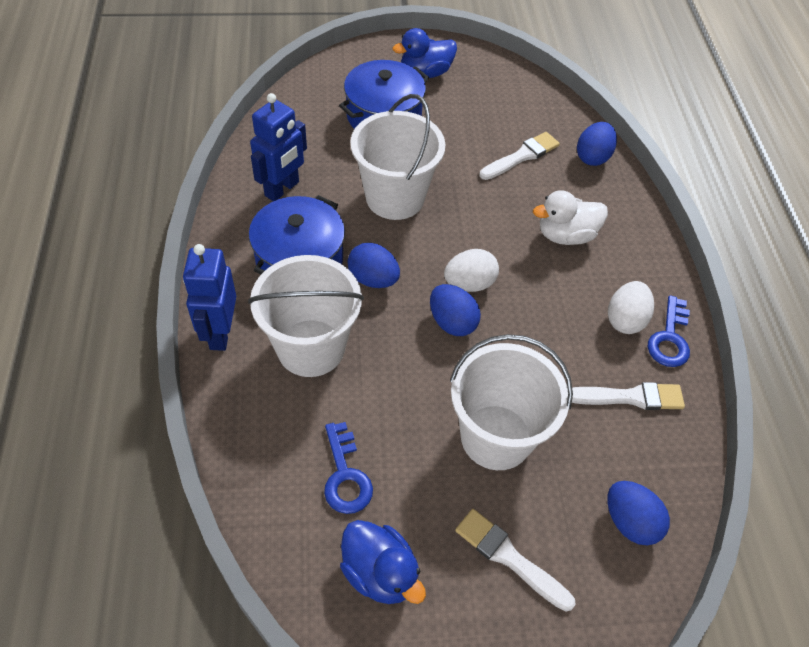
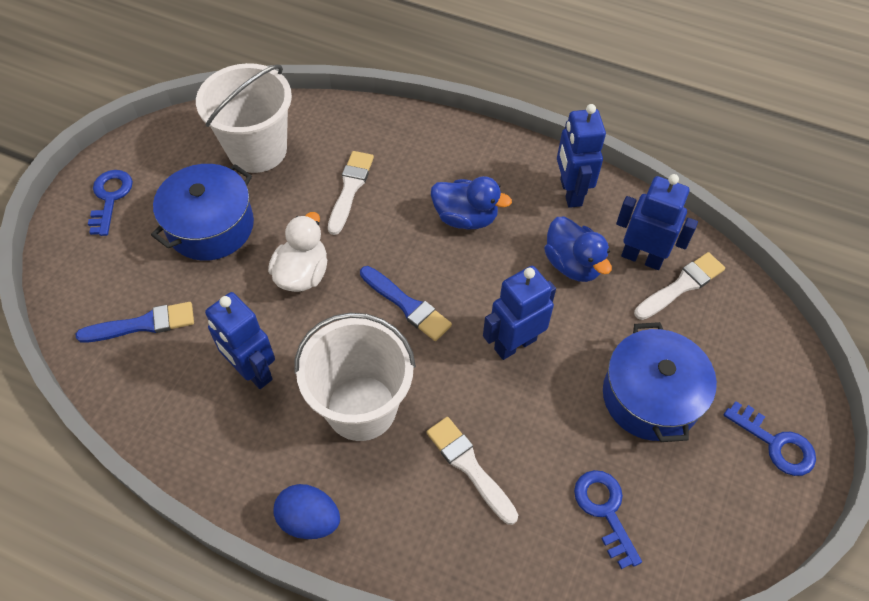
blue brush: 0 -> 2
blue egg: 4 -> 1
blue key: 2 -> 3
blue robot: 2 -> 4
white bucket: 3 -> 2
white egg: 2 -> 0

